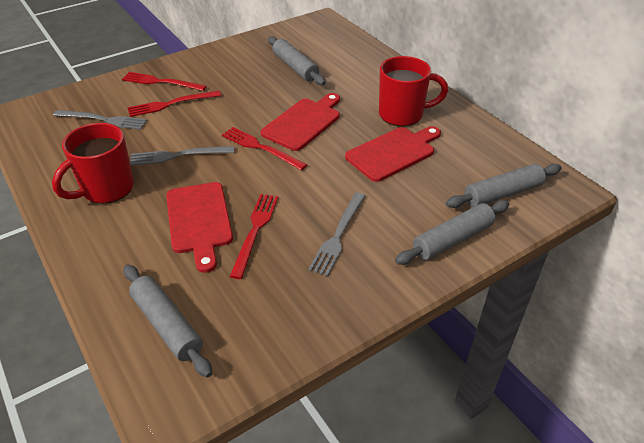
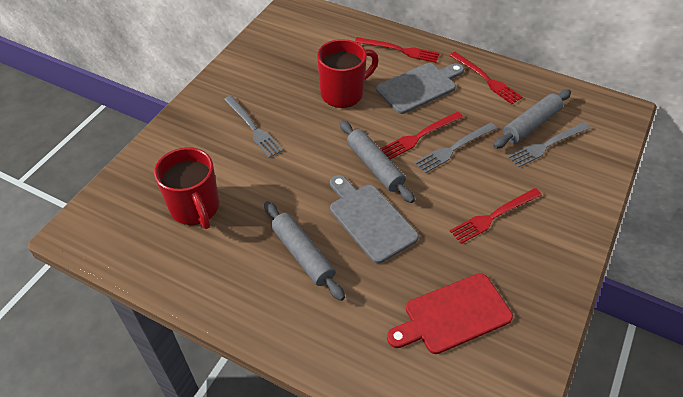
grey cutting board: 0 -> 2
grey rolling pin: 4 -> 3
red cutting board: 3 -> 1

